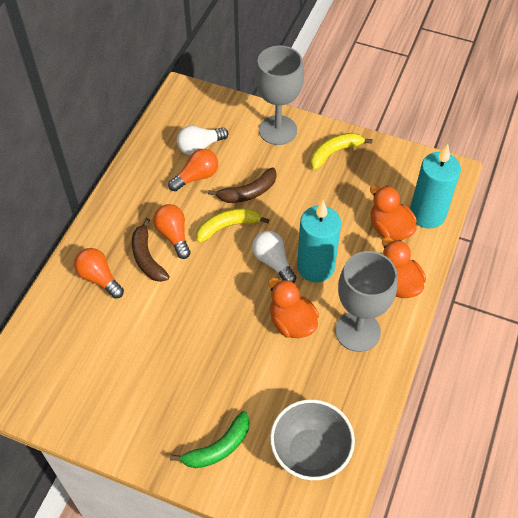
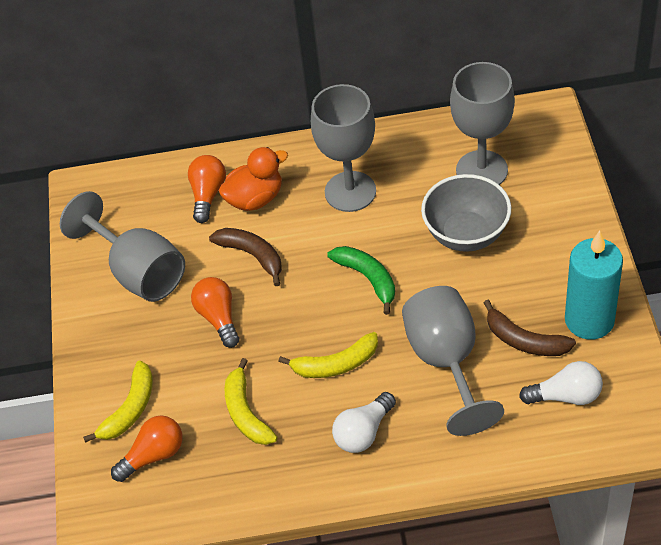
grey goblet: 2 -> 4
orange duck: 3 -> 1
turquoise candle: 2 -> 1
yellow banana: 2 -> 3

